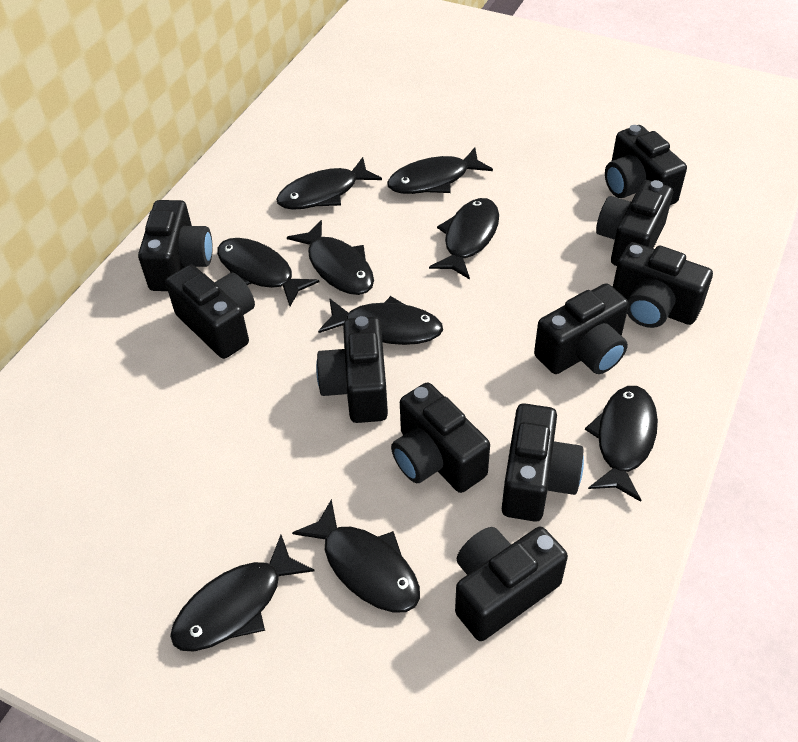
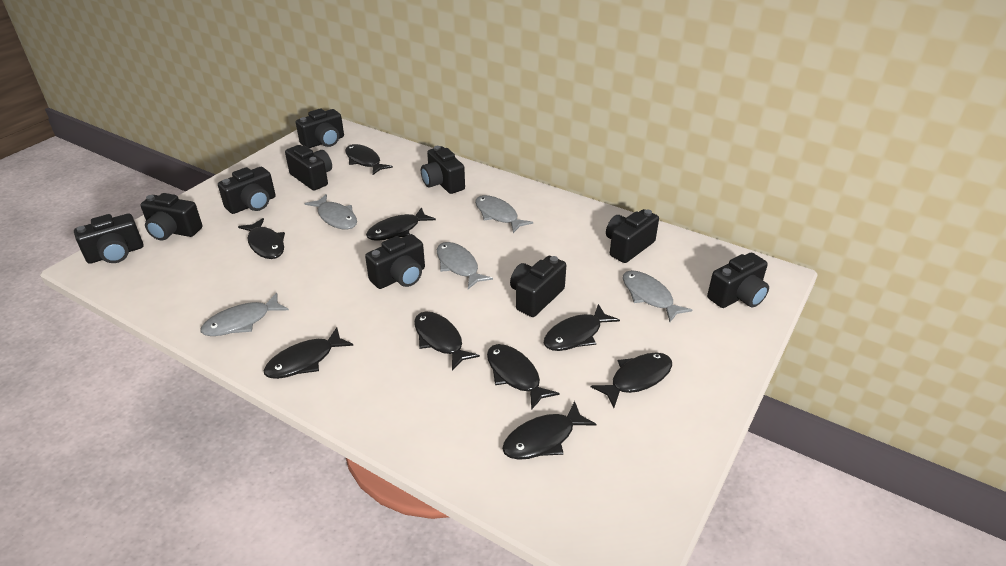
grey fish: 0 -> 5

